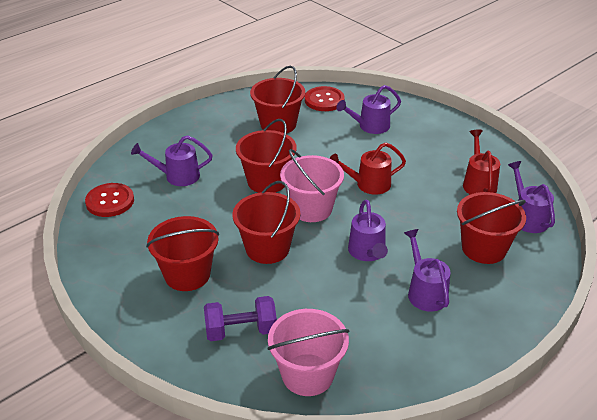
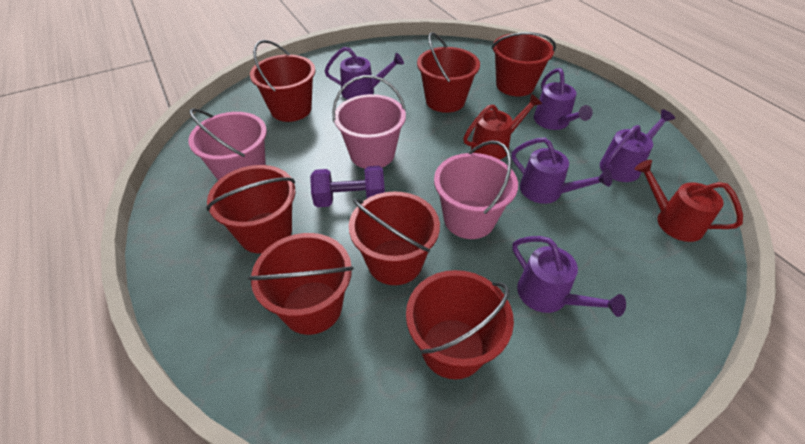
pink bucket: 2 -> 3
red bucket: 5 -> 7
red button: 2 -> 0

